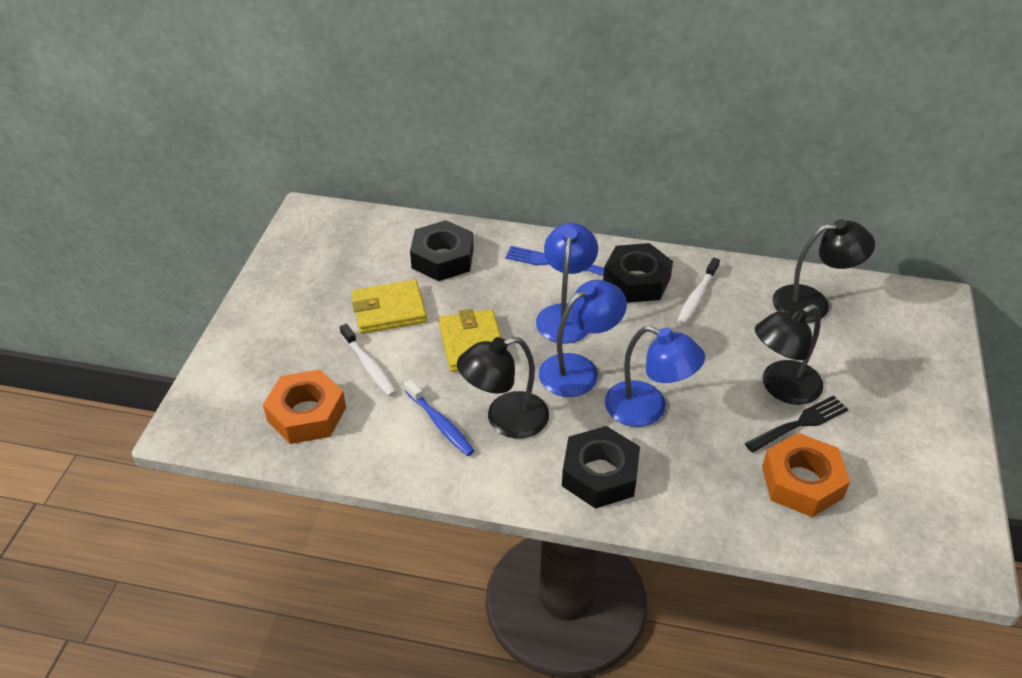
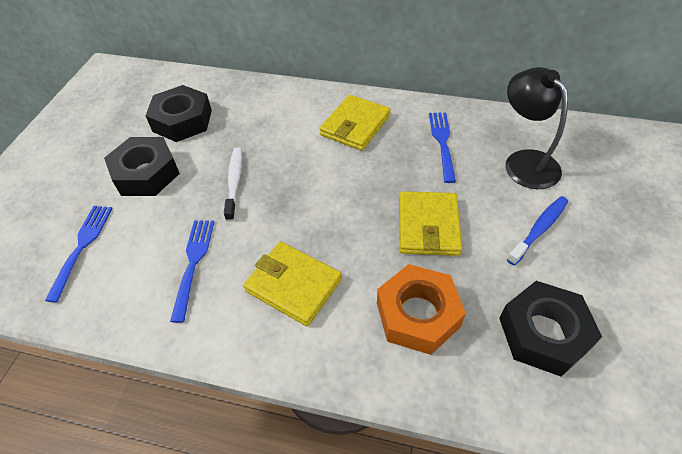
black fork: 1 -> 0
black lamp: 3 -> 1
blue fork: 1 -> 3
blue lamp: 3 -> 0
orange nut: 2 -> 1
white toothbrush: 2 -> 1
yellow wallet: 2 -> 3

